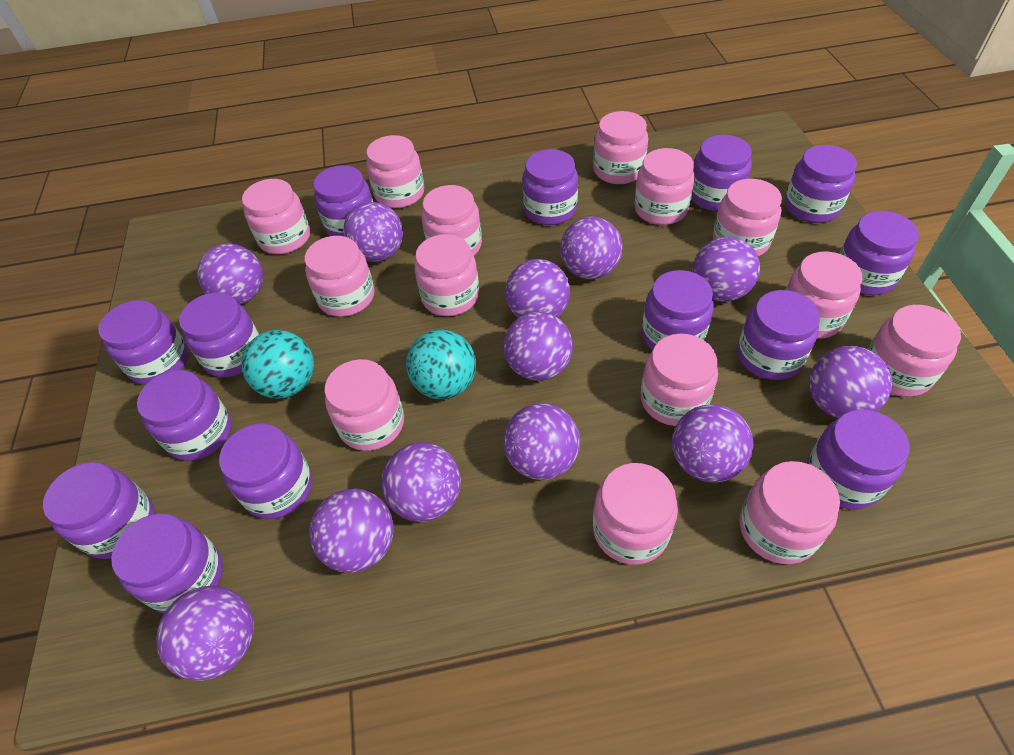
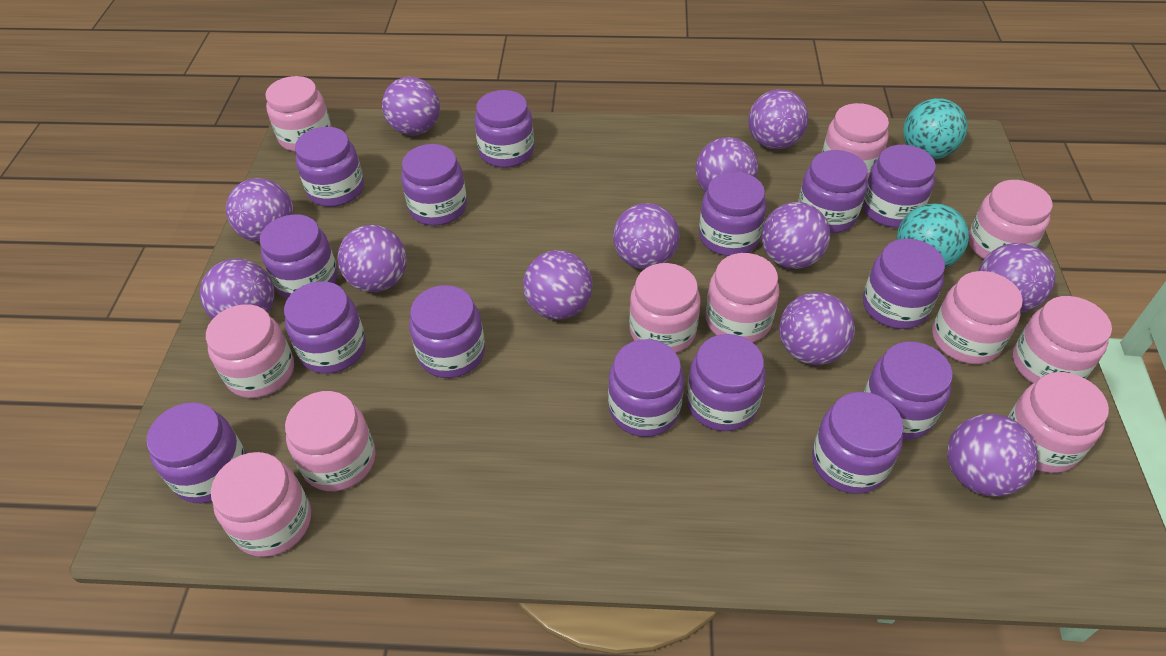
pink jar: 14 -> 11
purple jar: 14 -> 15

